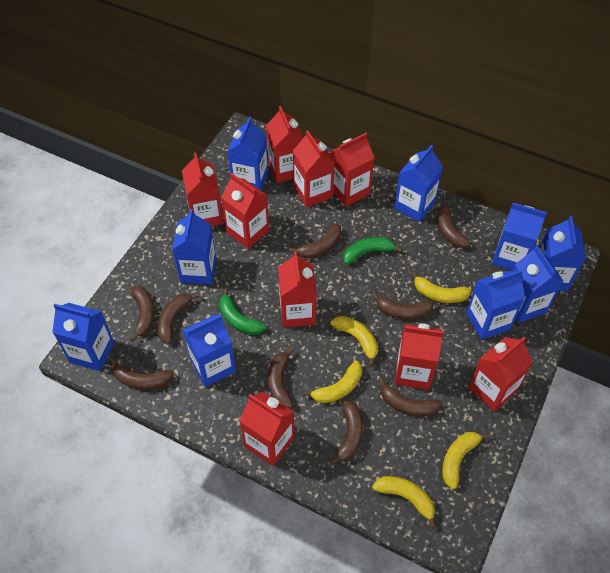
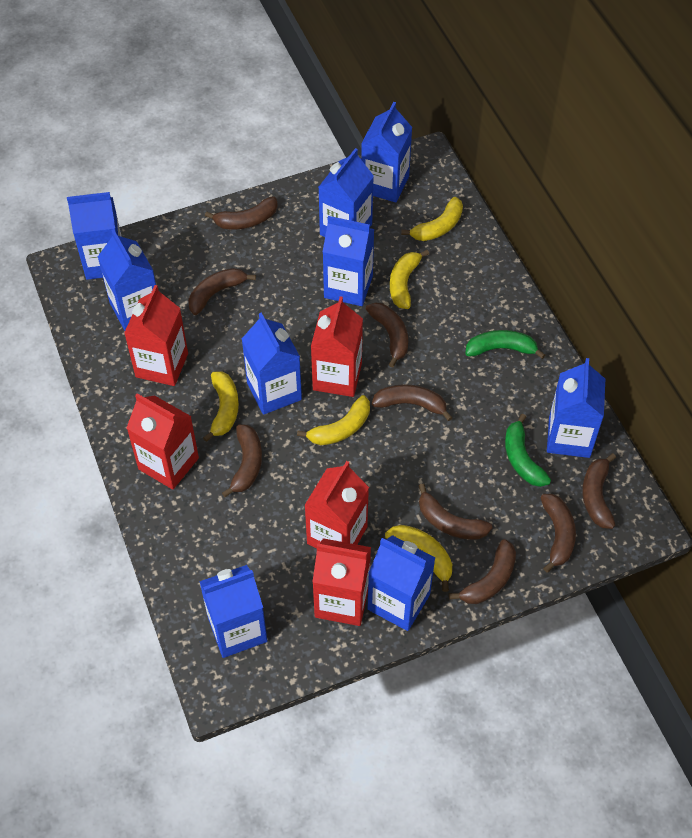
red carton: 9 -> 5

